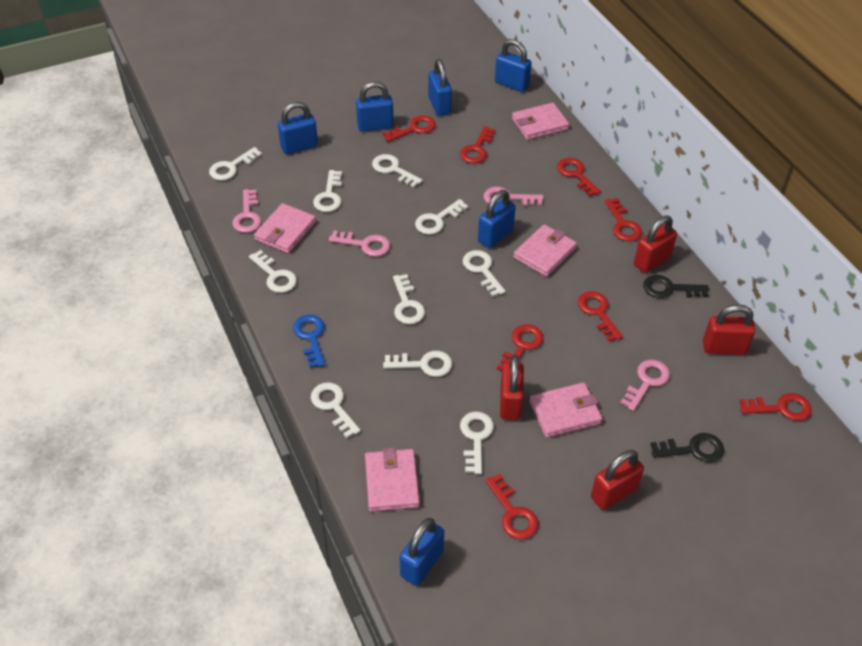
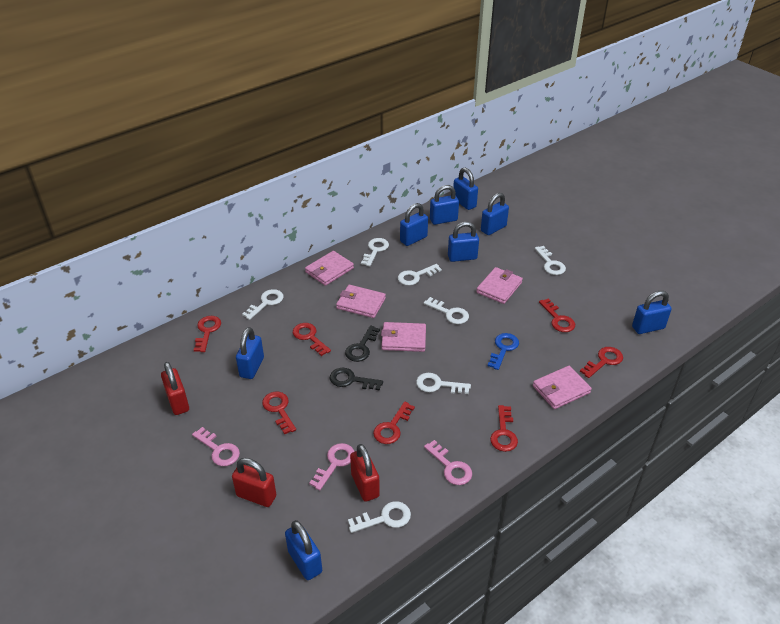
blue padlock: 6 -> 8
pink key: 4 -> 3
red key: 8 -> 7
red padlock: 4 -> 3
white key: 10 -> 7

